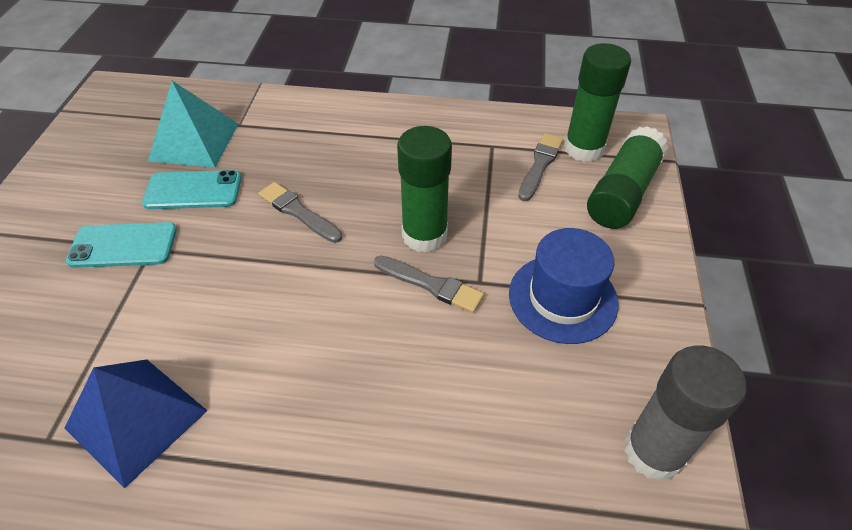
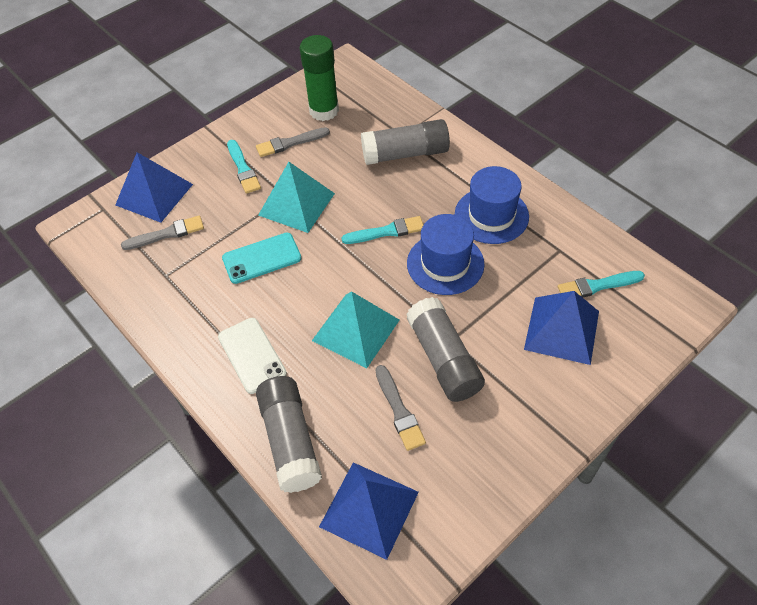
blue hat: 1 -> 2
blue pyramid: 1 -> 3
green glue stick: 3 -> 1
grey glue stick: 1 -> 3
turquoise brush: 0 -> 3
turquoise phone: 2 -> 1
turquoise pyramid: 1 -> 2
white phone: 0 -> 1

